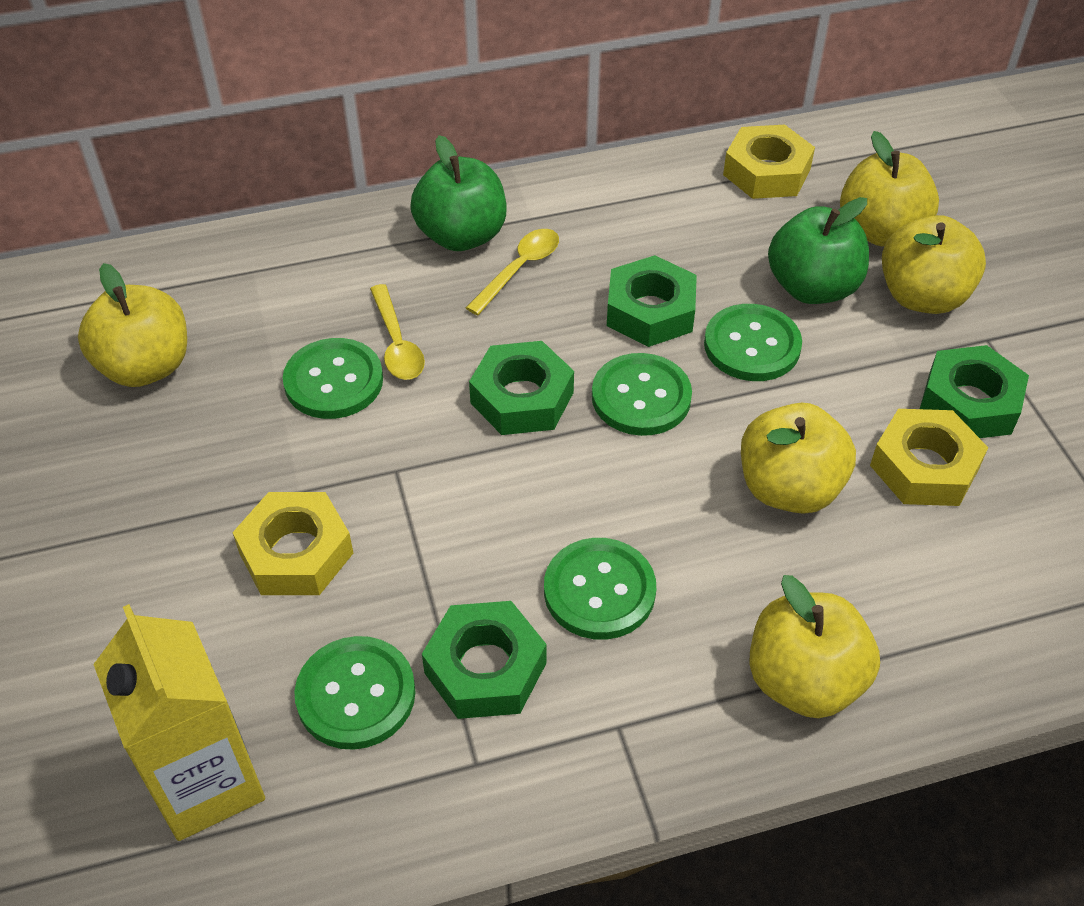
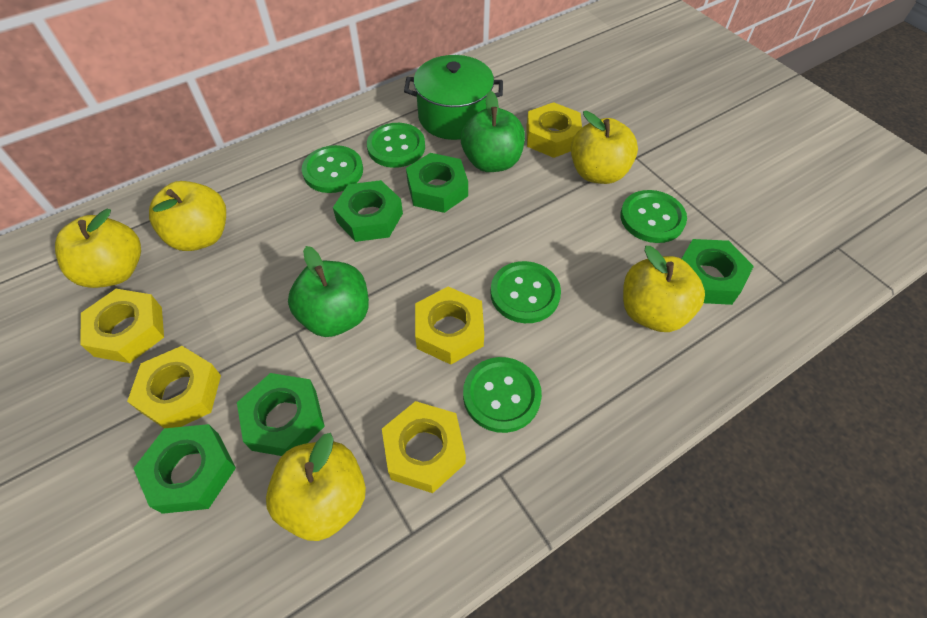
green nut: 4 -> 5
green pot: 0 -> 1
yellow carton: 1 -> 0
yellow nut: 3 -> 5
yellow spoon: 2 -> 0

